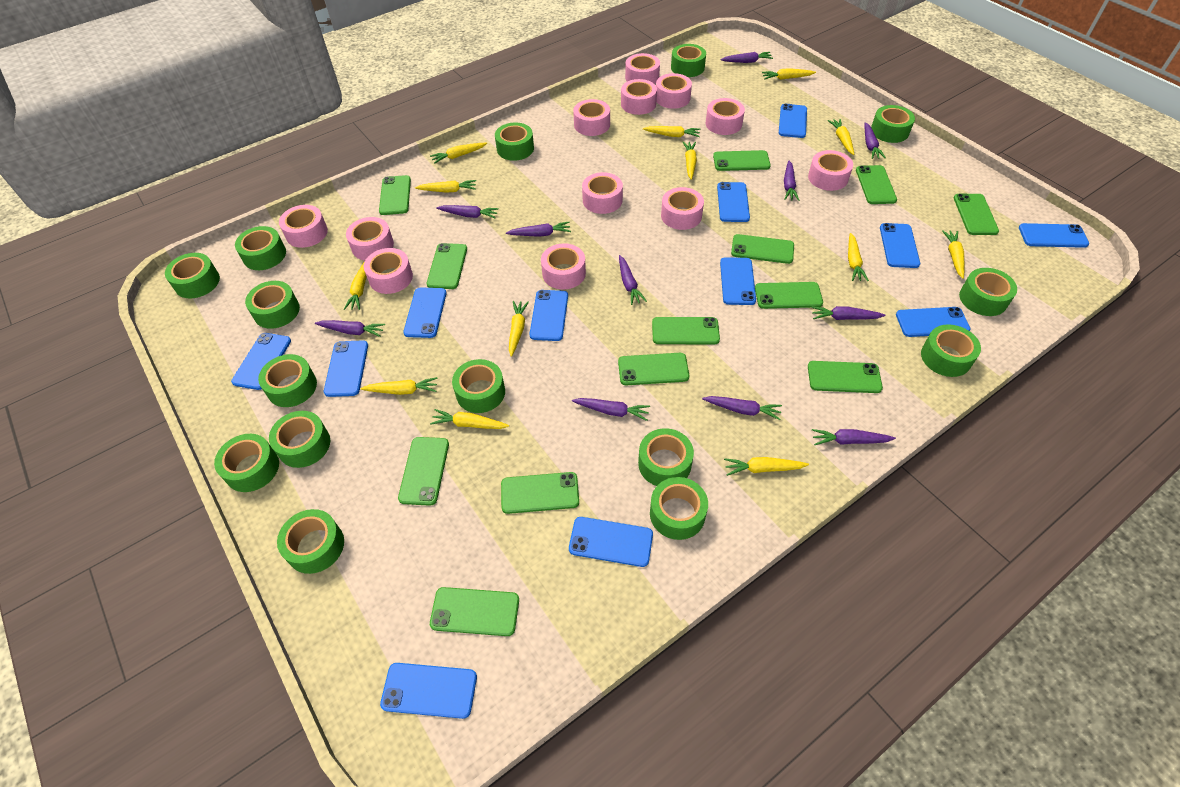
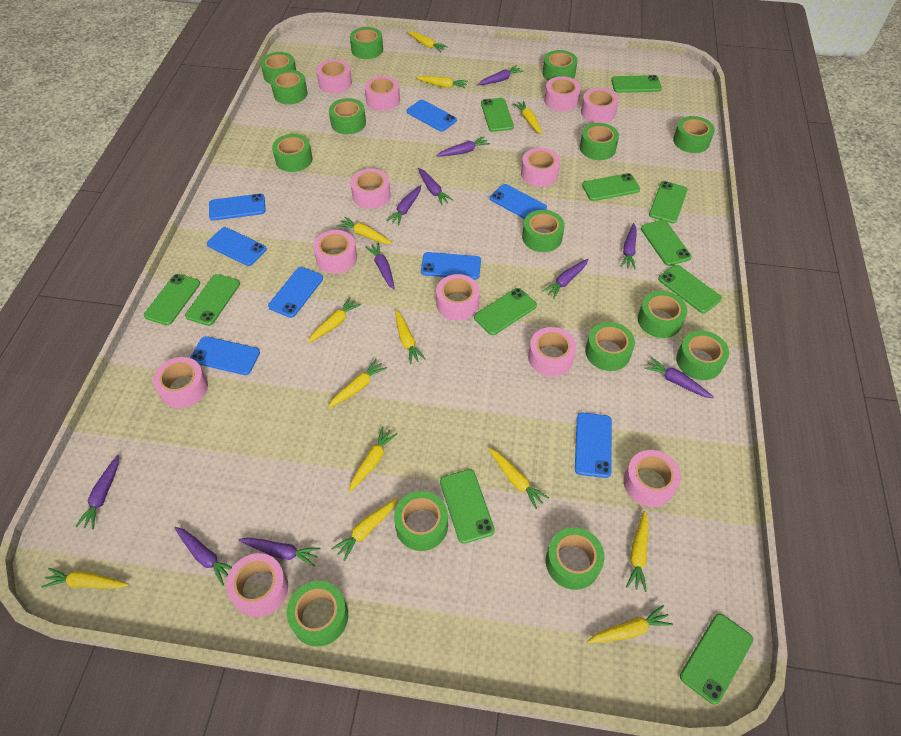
blue phone: 12 -> 8
green phone: 13 -> 11

